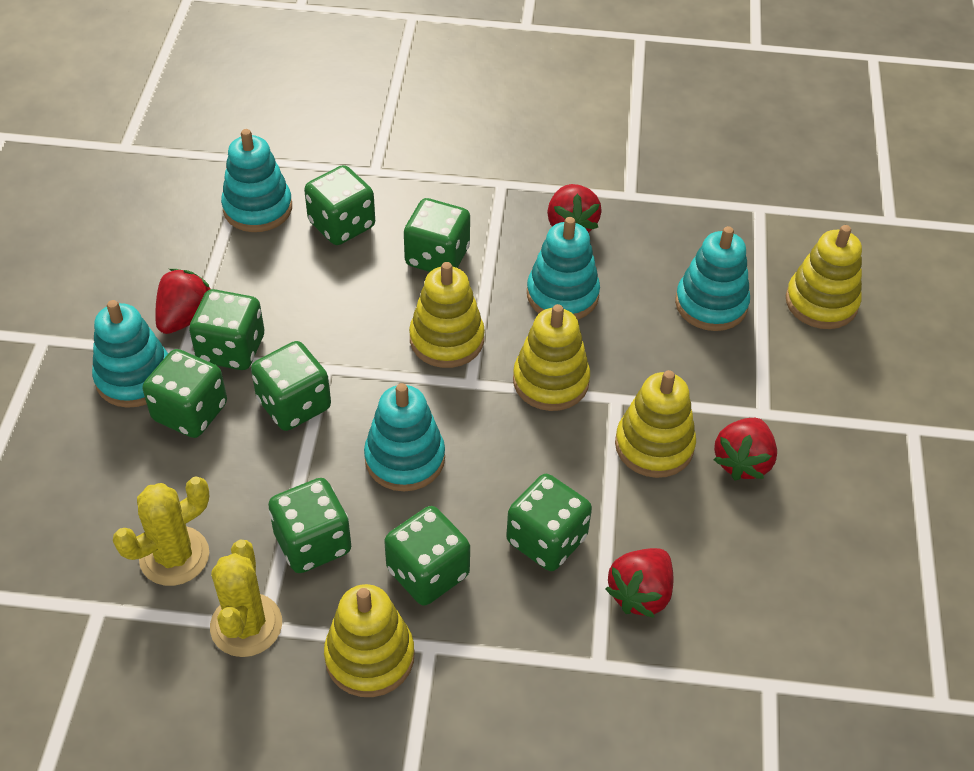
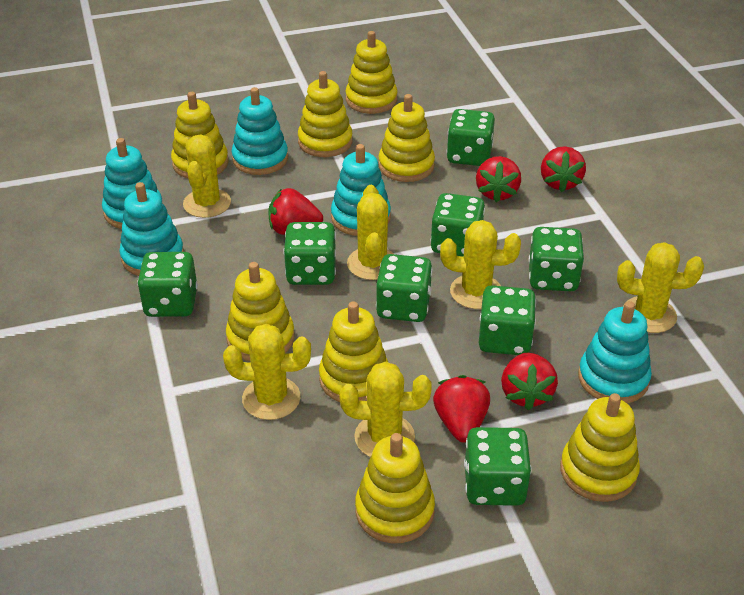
red strawberry: 4 -> 5
yellow cactus: 2 -> 6
yellow stacking toy: 5 -> 8

